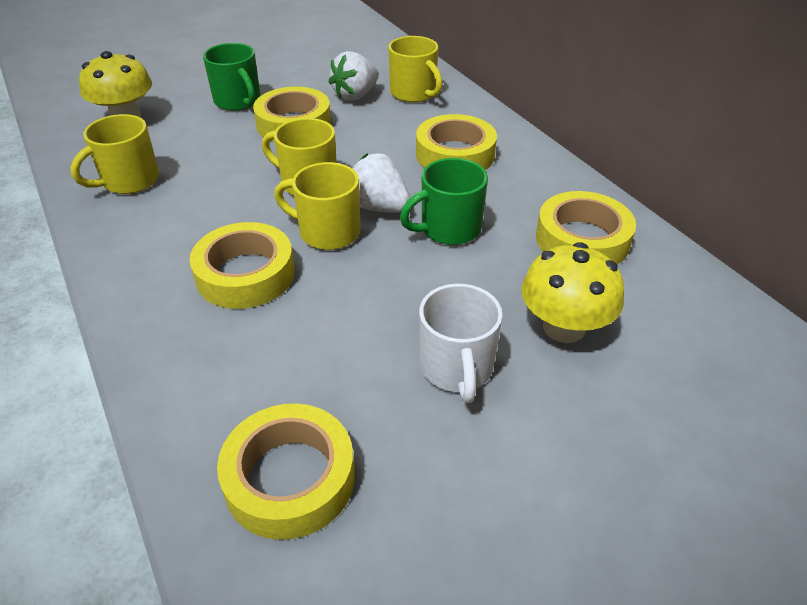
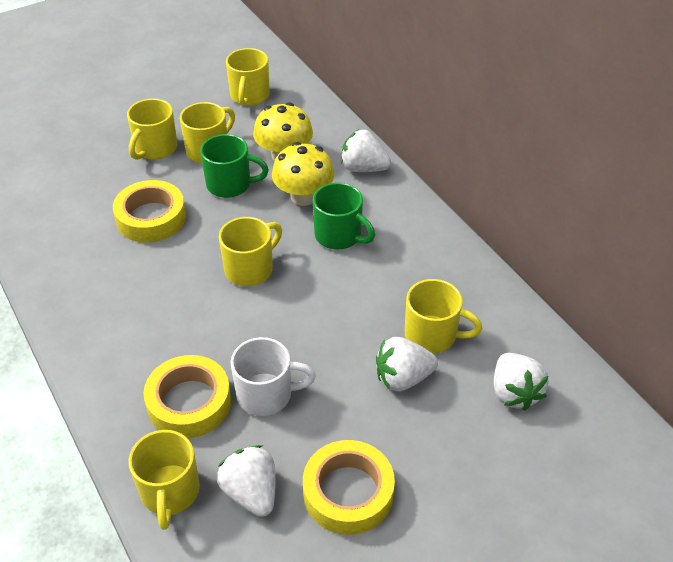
white strawberry: 2 -> 4
yellow mug: 4 -> 6
yellow tape: 5 -> 3

